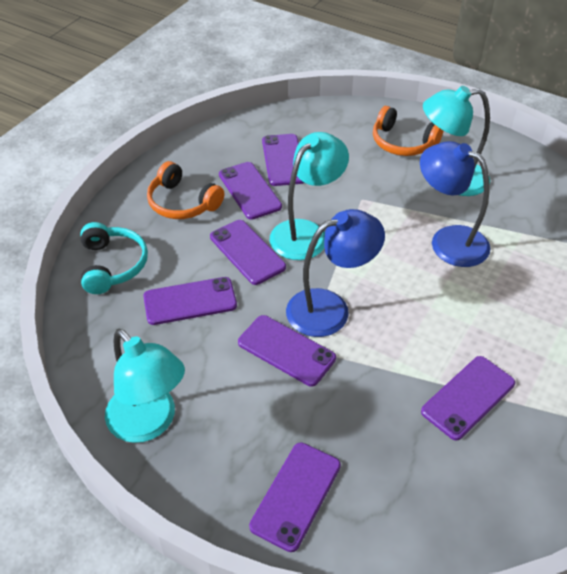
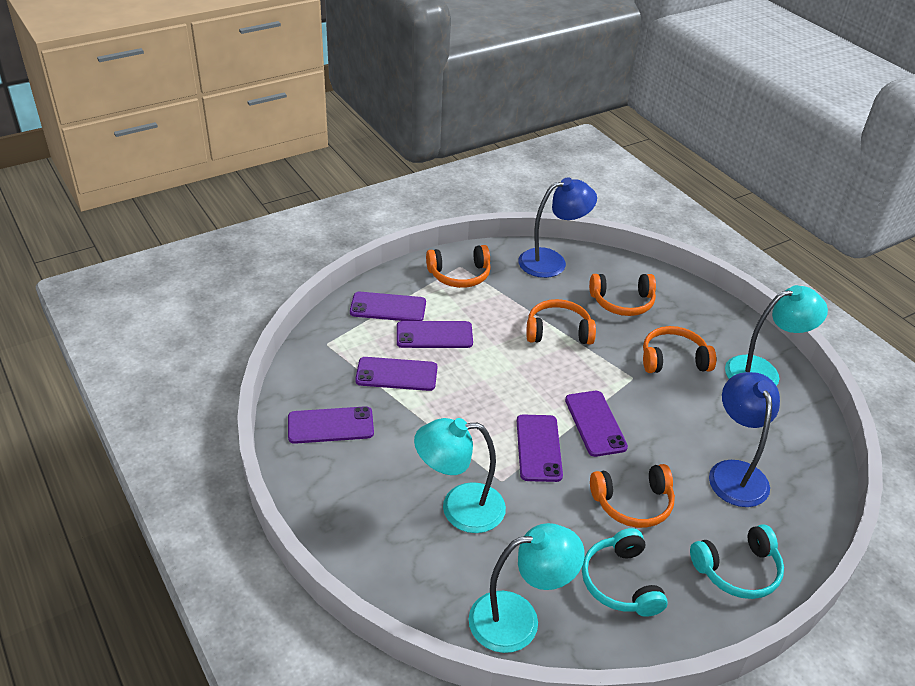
orange headphones: 2 -> 5
purple phone: 7 -> 6
turquoise headphones: 1 -> 2

